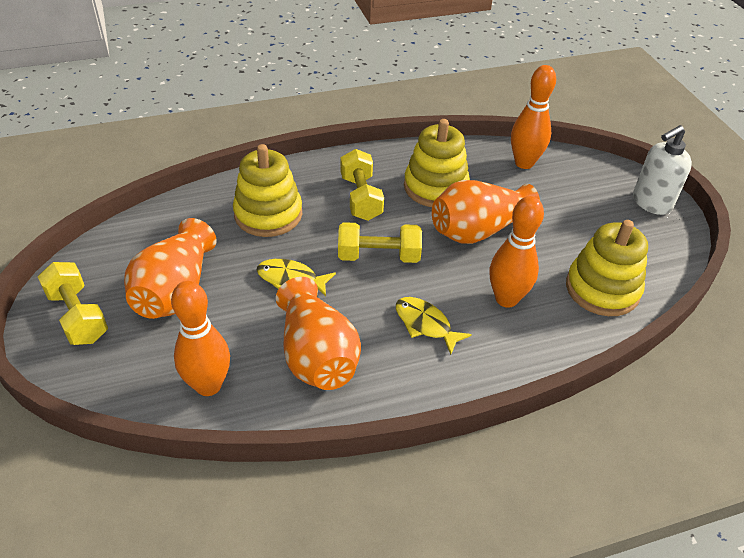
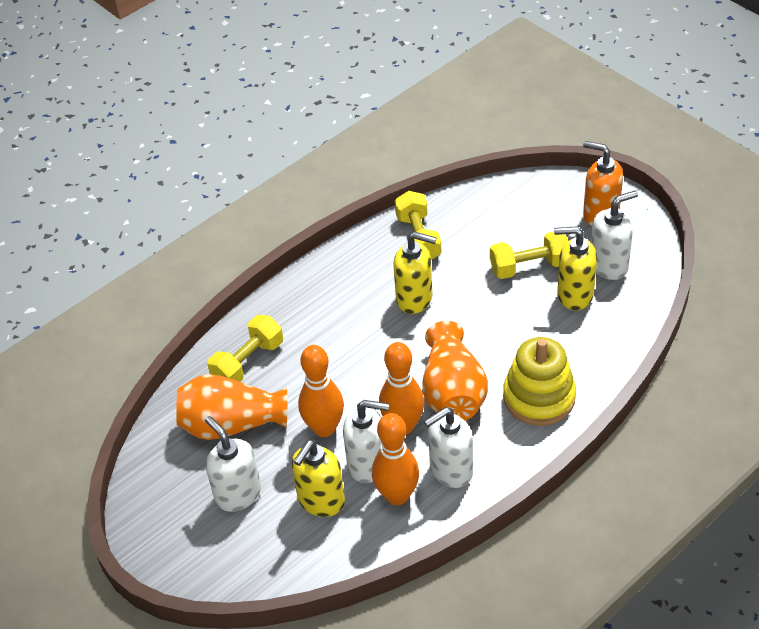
orange soap dispenser: 0 -> 1
orange vase: 3 -> 2
white soap dispenser: 1 -> 4
yellow fish: 2 -> 0
yellow soap dispenser: 0 -> 3
yellow stacking toy: 3 -> 1

